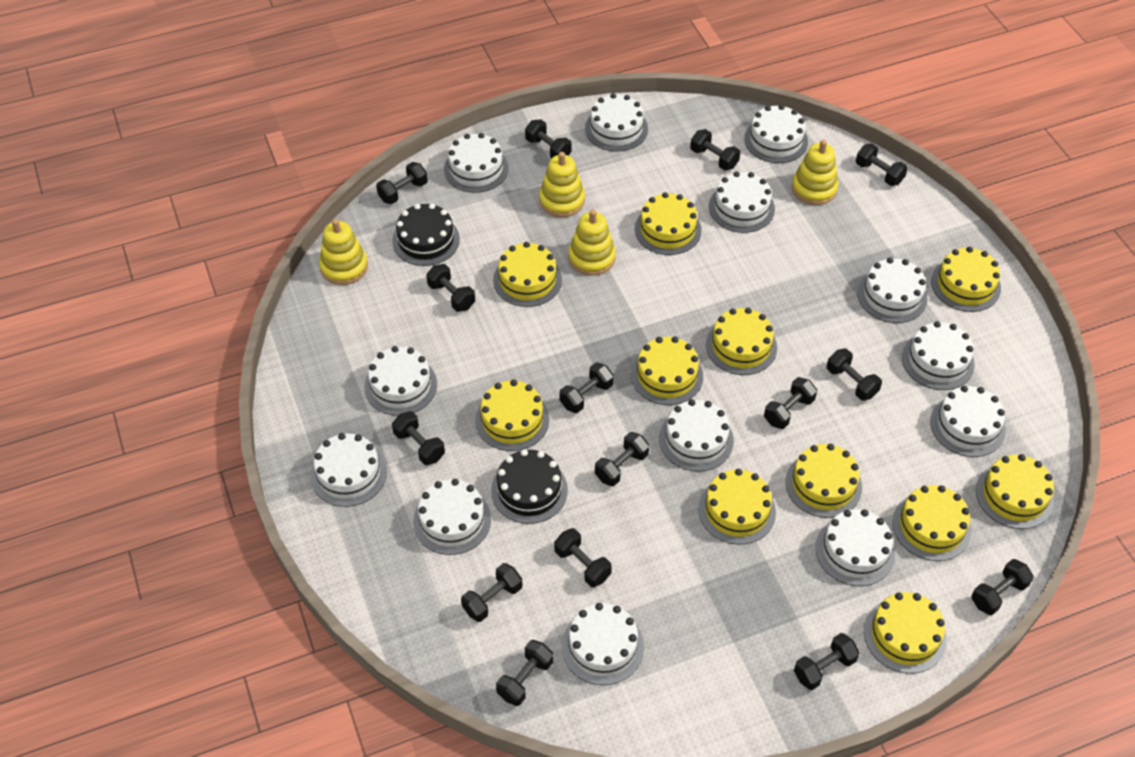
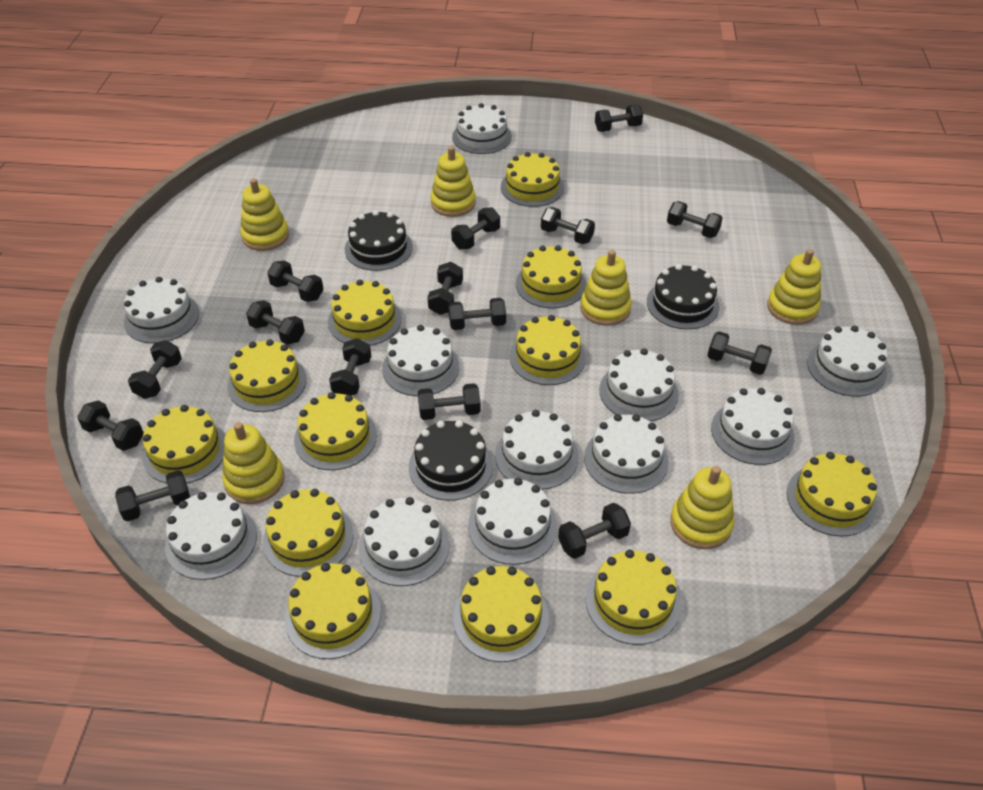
black cake: 2 -> 3
white cake: 13 -> 11
yellow cake: 11 -> 12
yellow stacking toy: 4 -> 6

